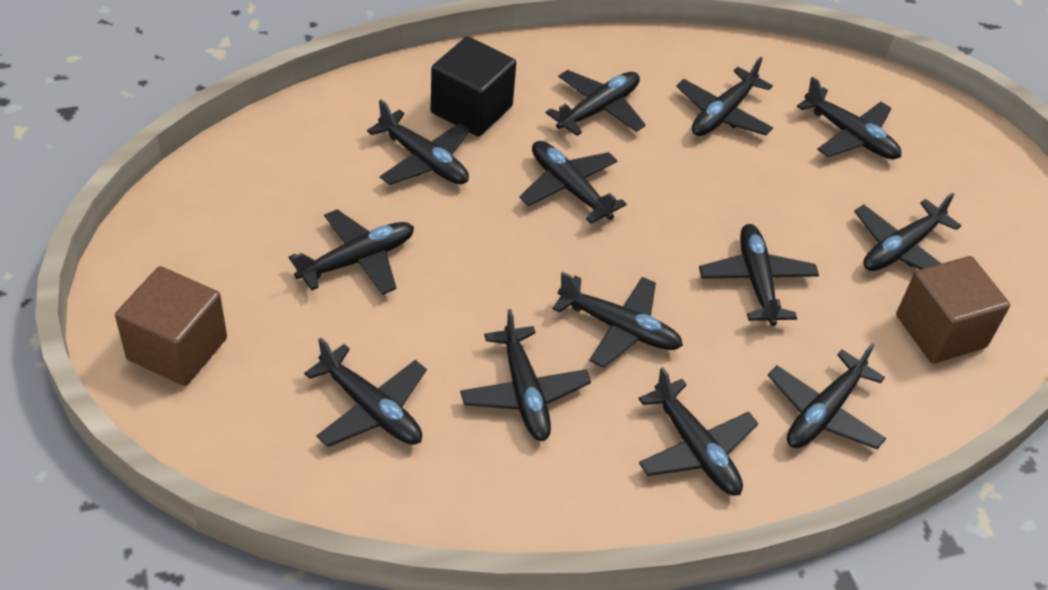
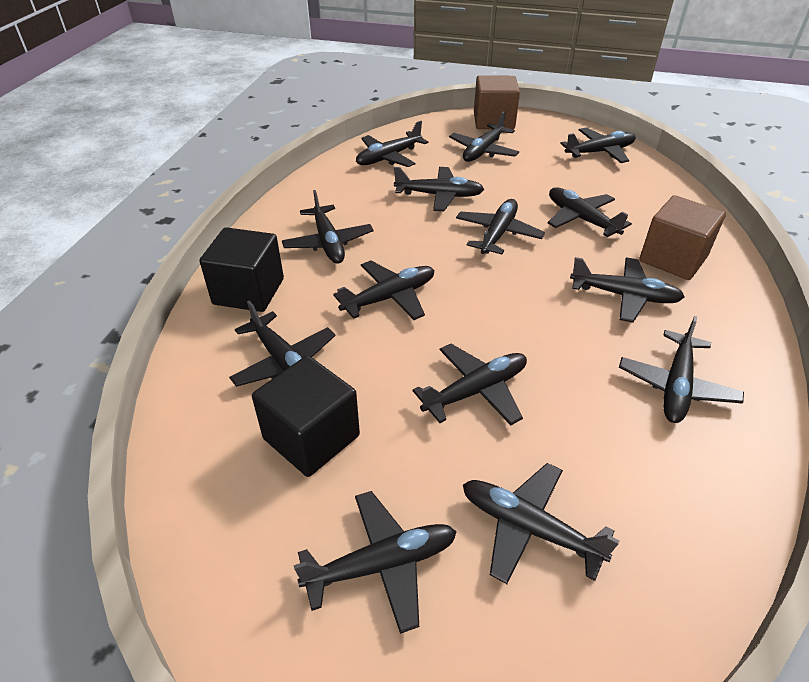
black cube: 1 -> 2
black plane: 13 -> 14

